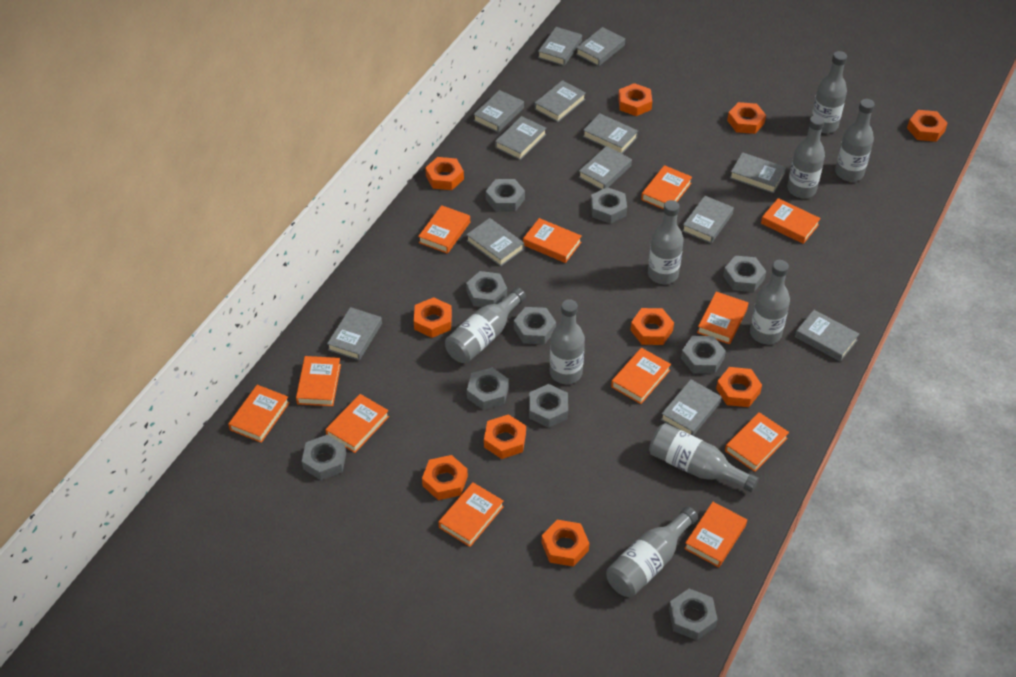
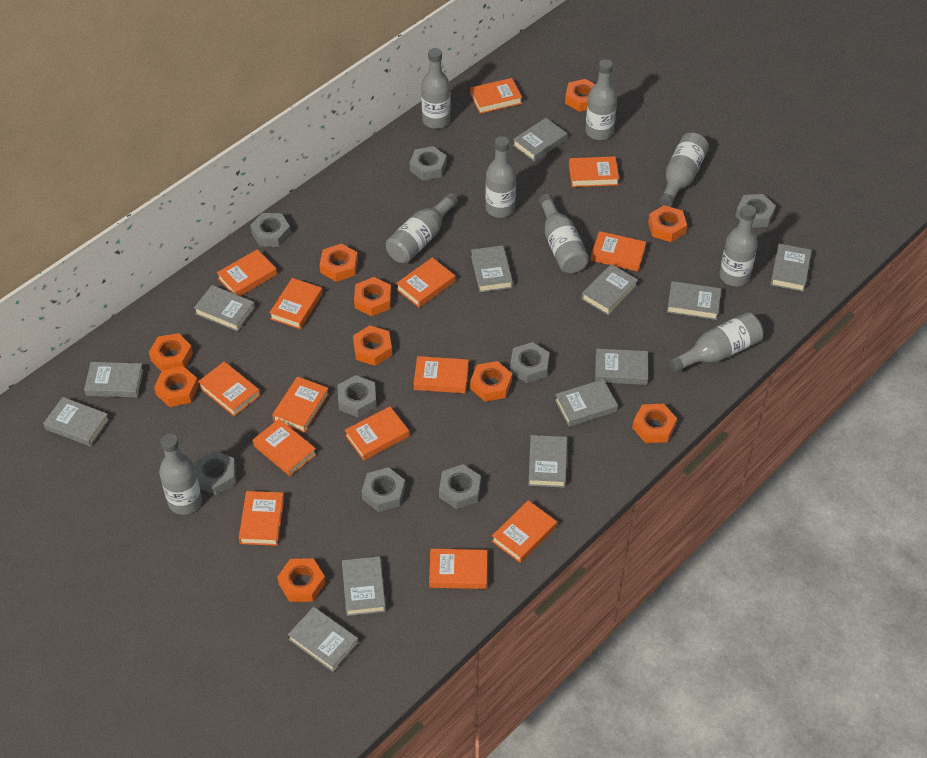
grey nut: 10 -> 8
orange book: 12 -> 14

